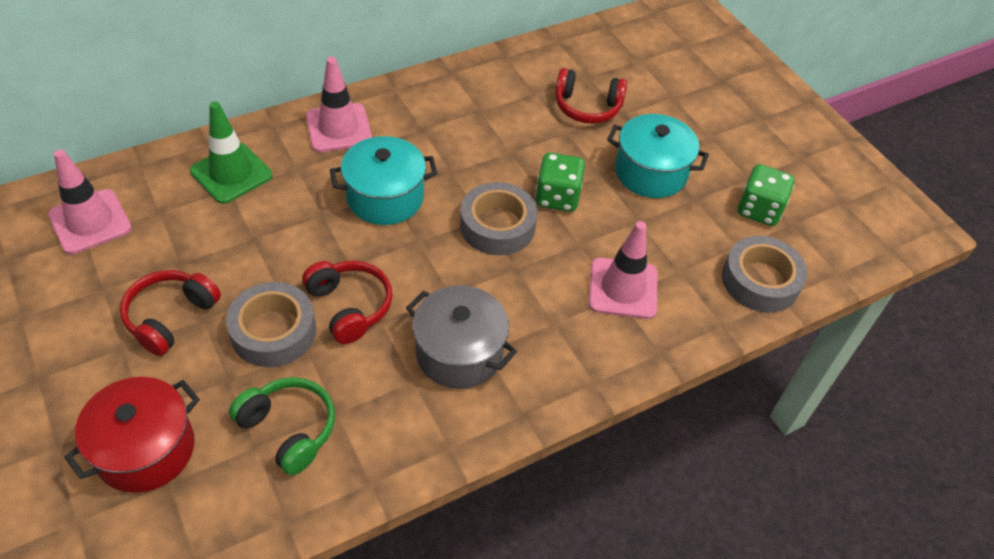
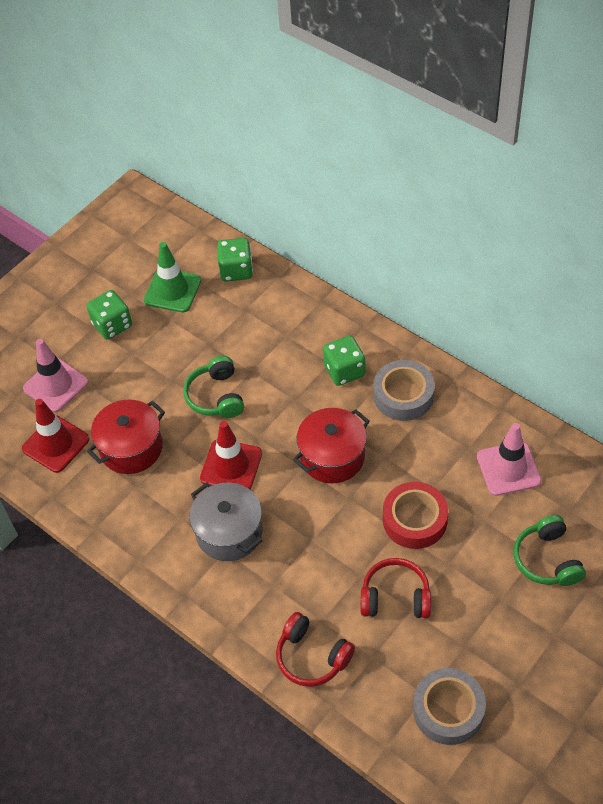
green dice: 2 -> 3
green headphones: 1 -> 2
grey tape: 3 -> 2
pink traffic cone: 3 -> 2
red headphones: 3 -> 2
red pot: 1 -> 2
red tape: 0 -> 1
red traffic cone: 0 -> 2
turquoise pot: 2 -> 0

